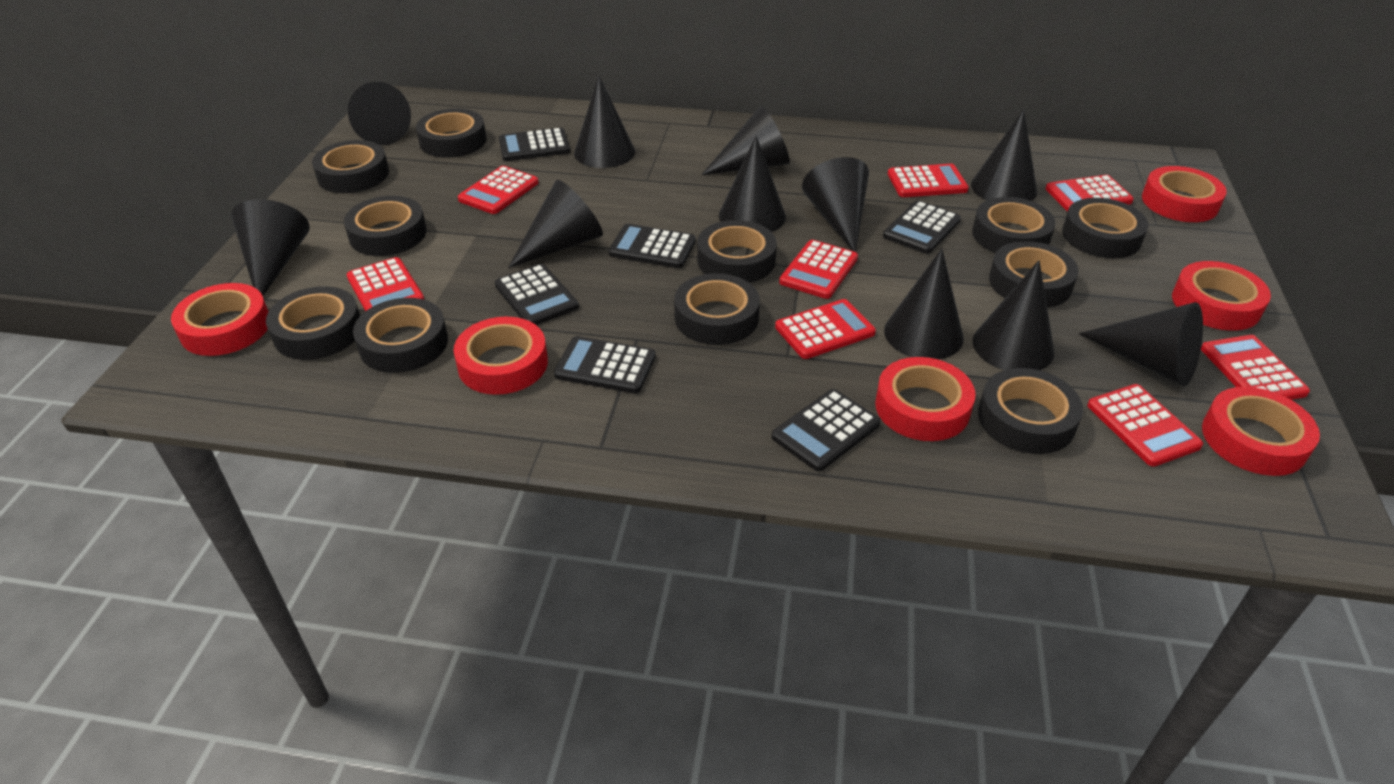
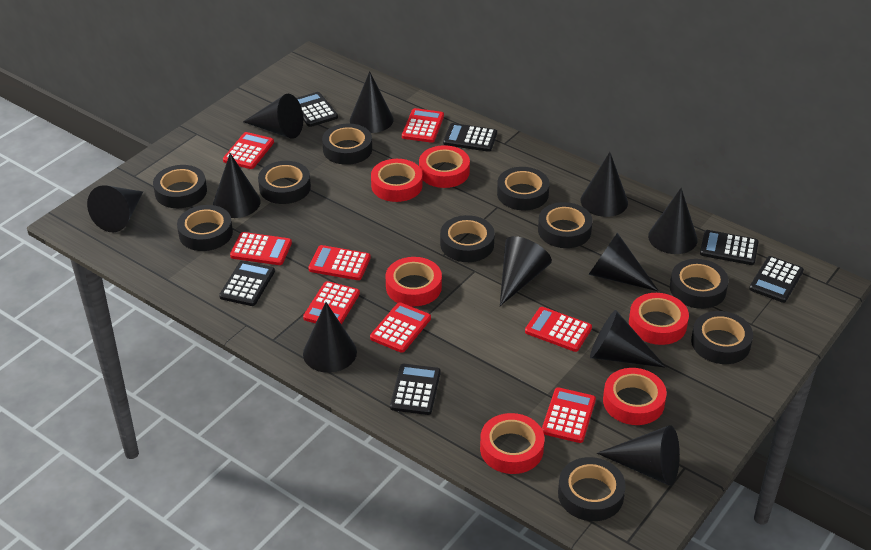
black tape: 11 -> 10

